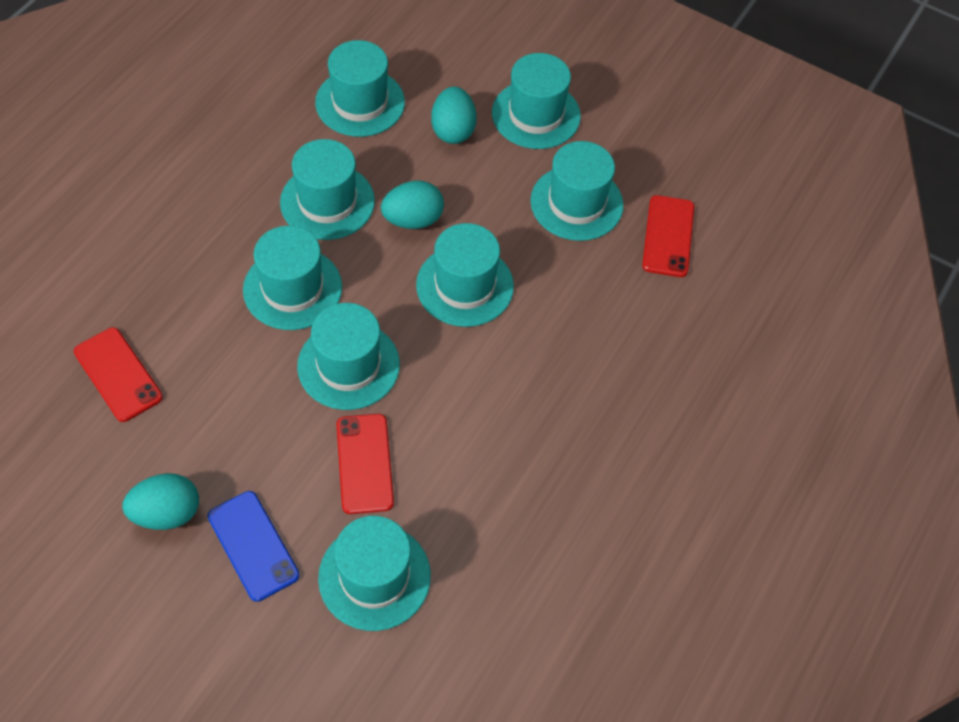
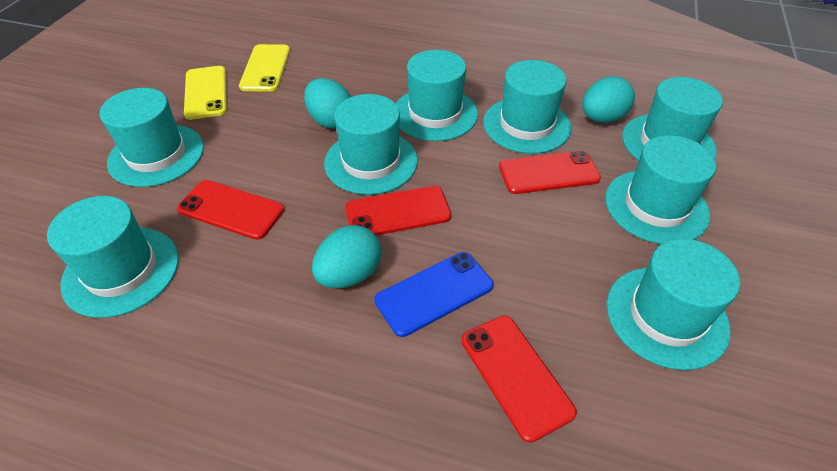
red phone: 3 -> 4
yellow phone: 0 -> 2

